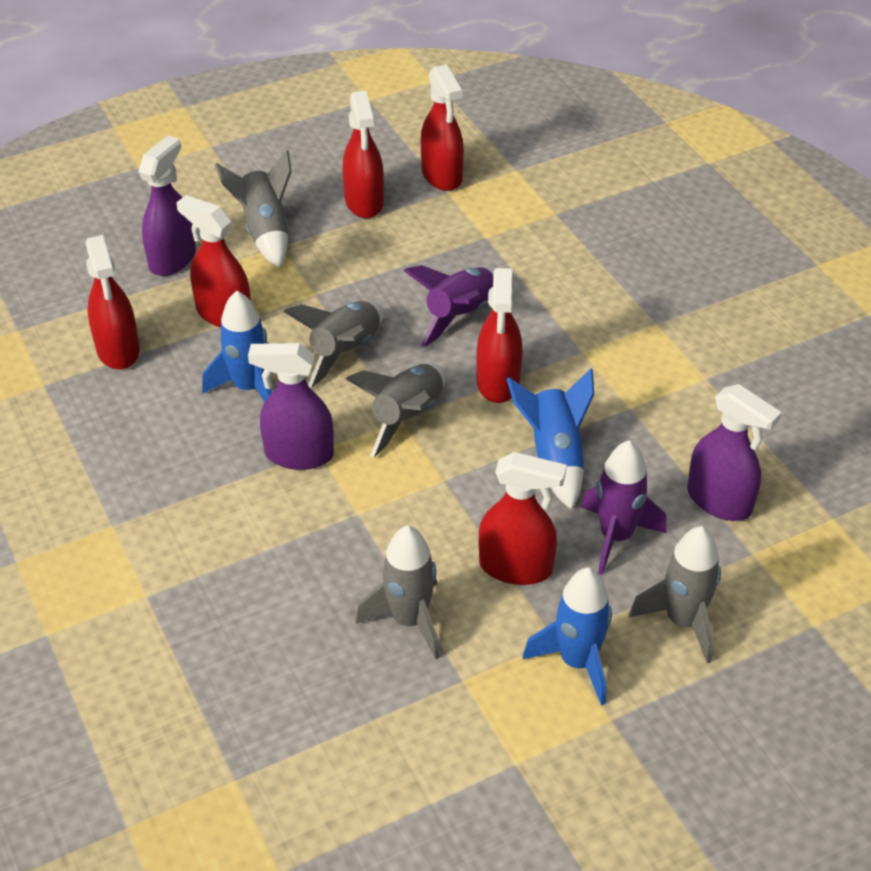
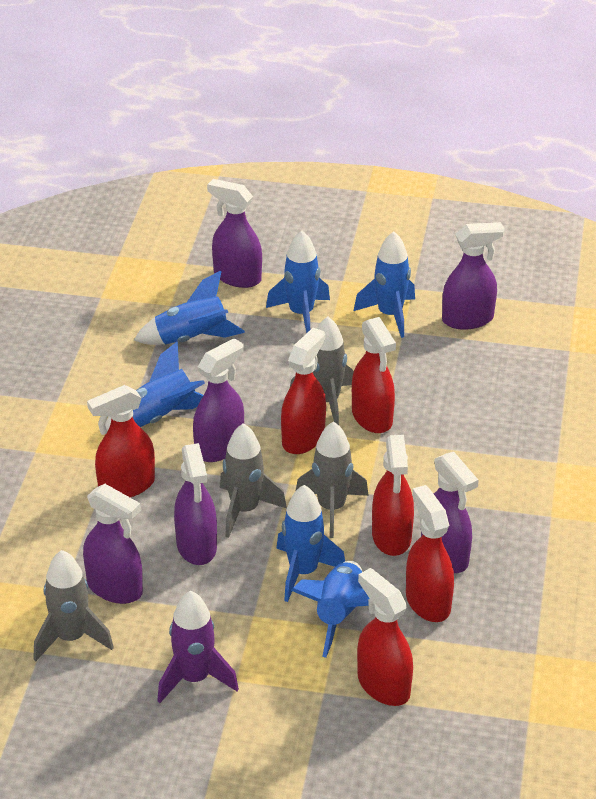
blue rocket: 3 -> 6
grey rocket: 5 -> 4
purple rocket: 2 -> 1
purple spray bottle: 3 -> 6

